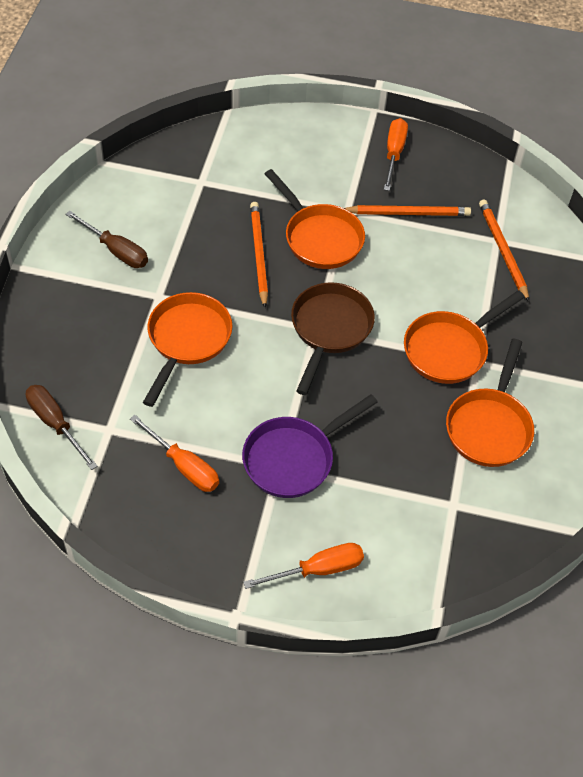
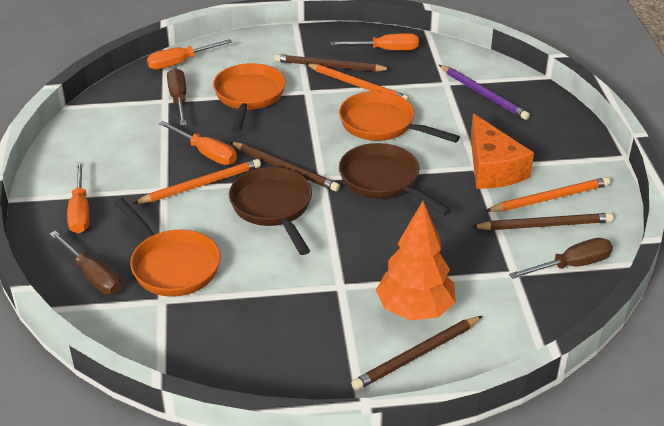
brown pan: 1 -> 2
brown pencil: 0 -> 4
brown screwdriver: 2 -> 3
orange cheese: 0 -> 1
orange pan: 4 -> 3
orange screwdriver: 3 -> 4
orange tree: 0 -> 1
purple pan: 1 -> 0
purple pencil: 0 -> 1

